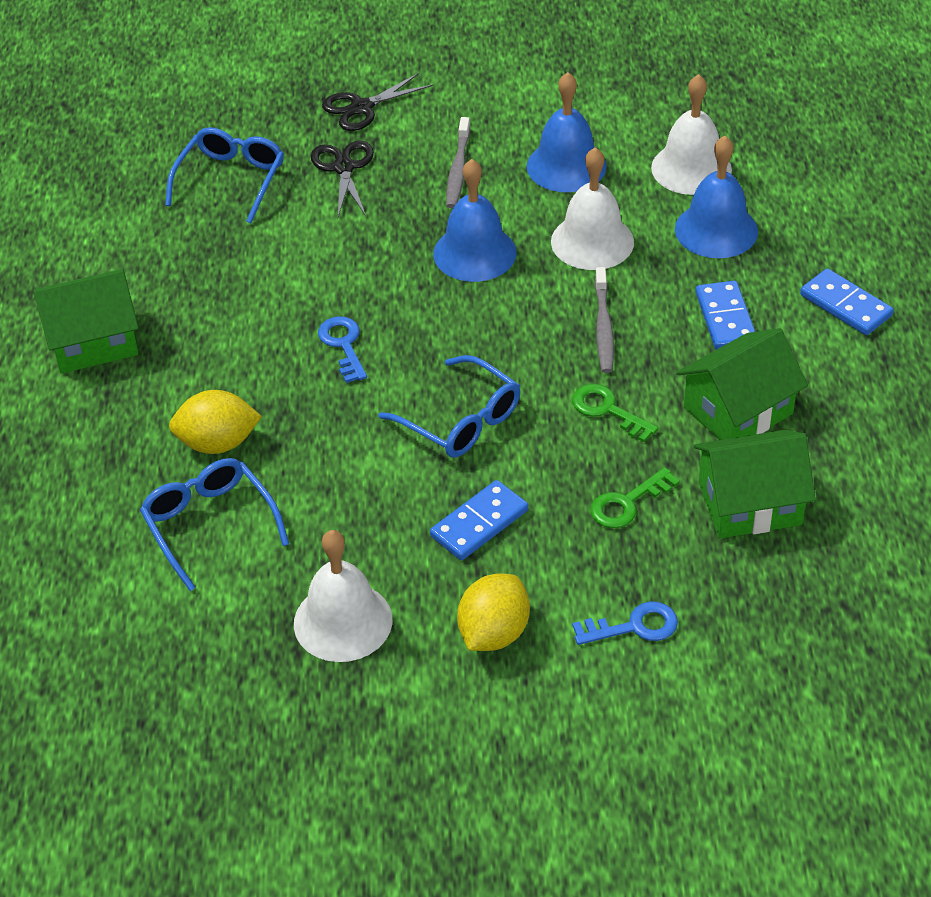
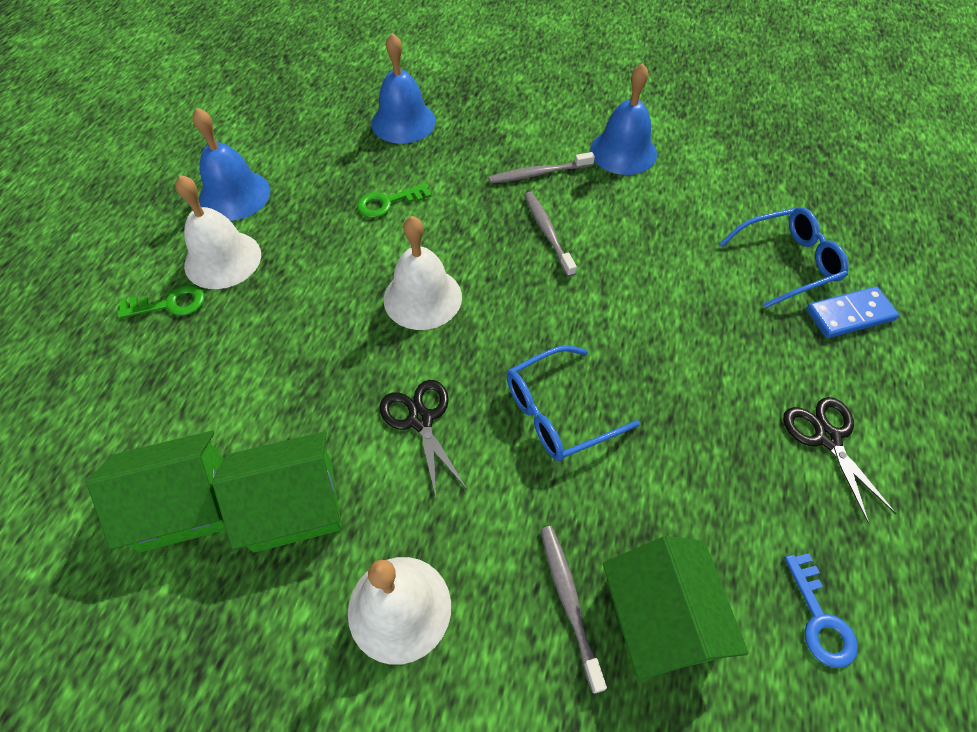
blue domino: 3 -> 1
blue glasses: 3 -> 2
blue key: 2 -> 1
grey toothbrush: 2 -> 3
yellow lemon: 2 -> 0

